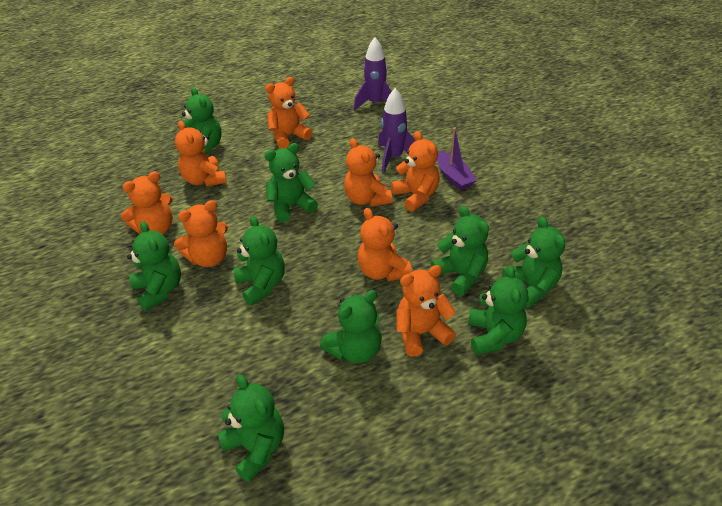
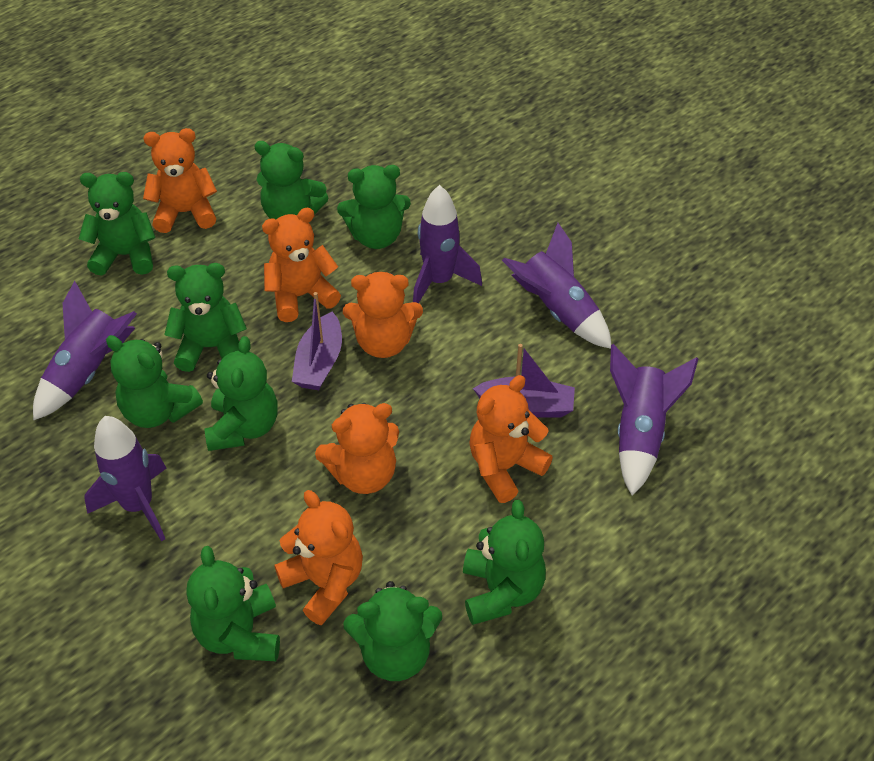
orange teddy bear: 8 -> 6
purple boat: 1 -> 2
purple rocket: 2 -> 5

